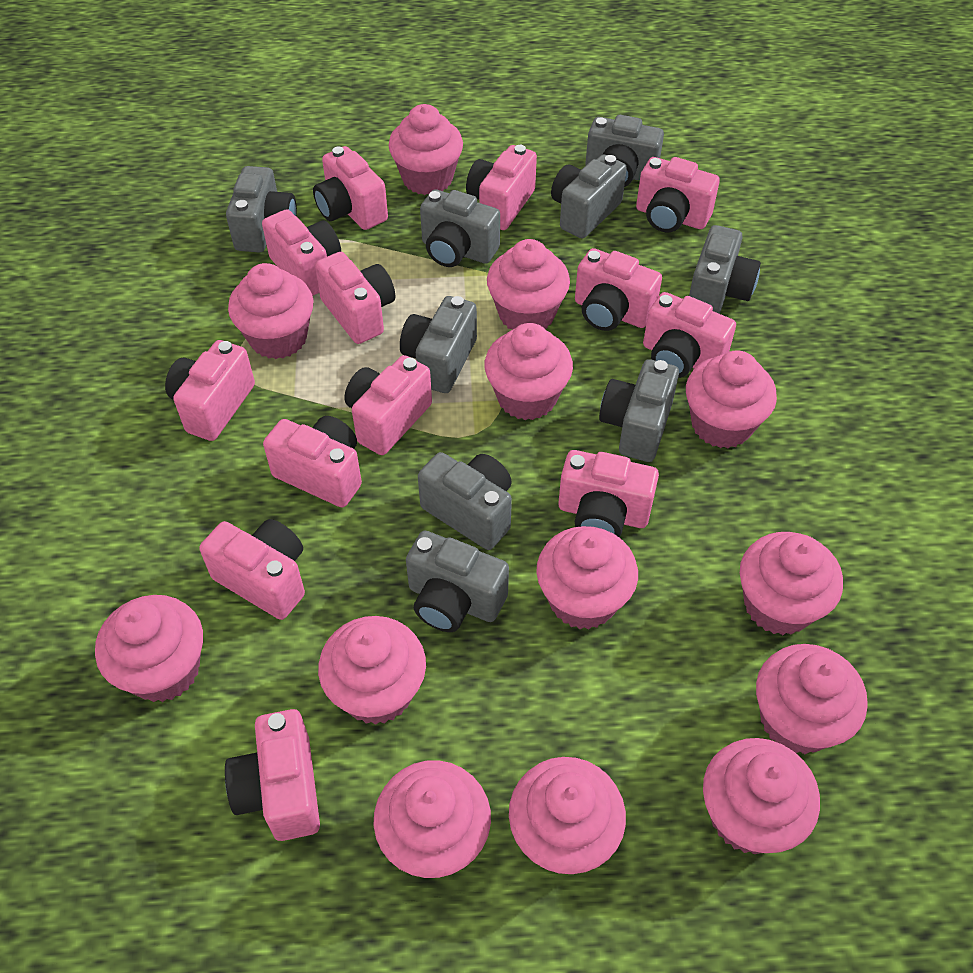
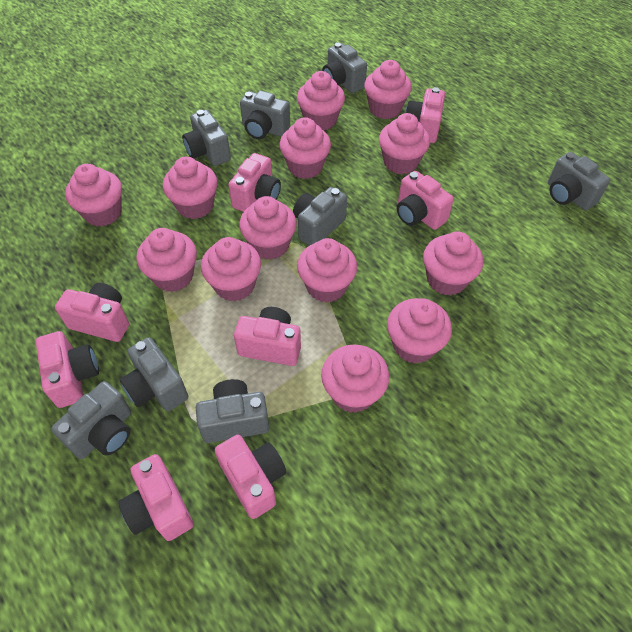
grey camera: 9 -> 8
pink camera: 13 -> 8

